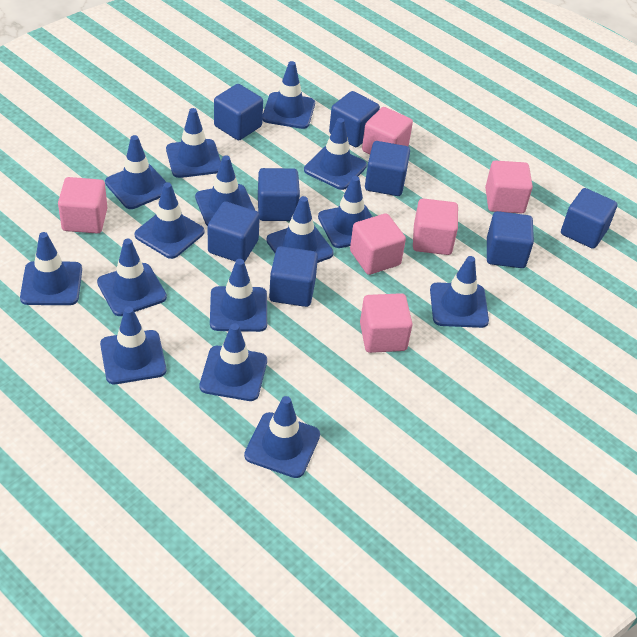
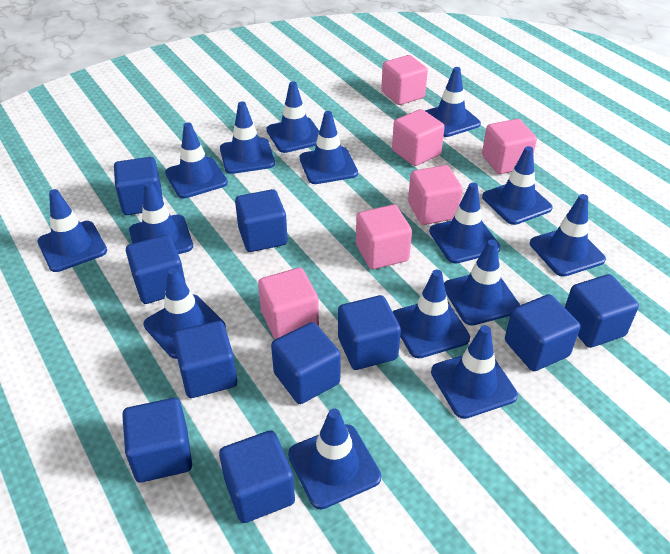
blue cube: 8 -> 10

